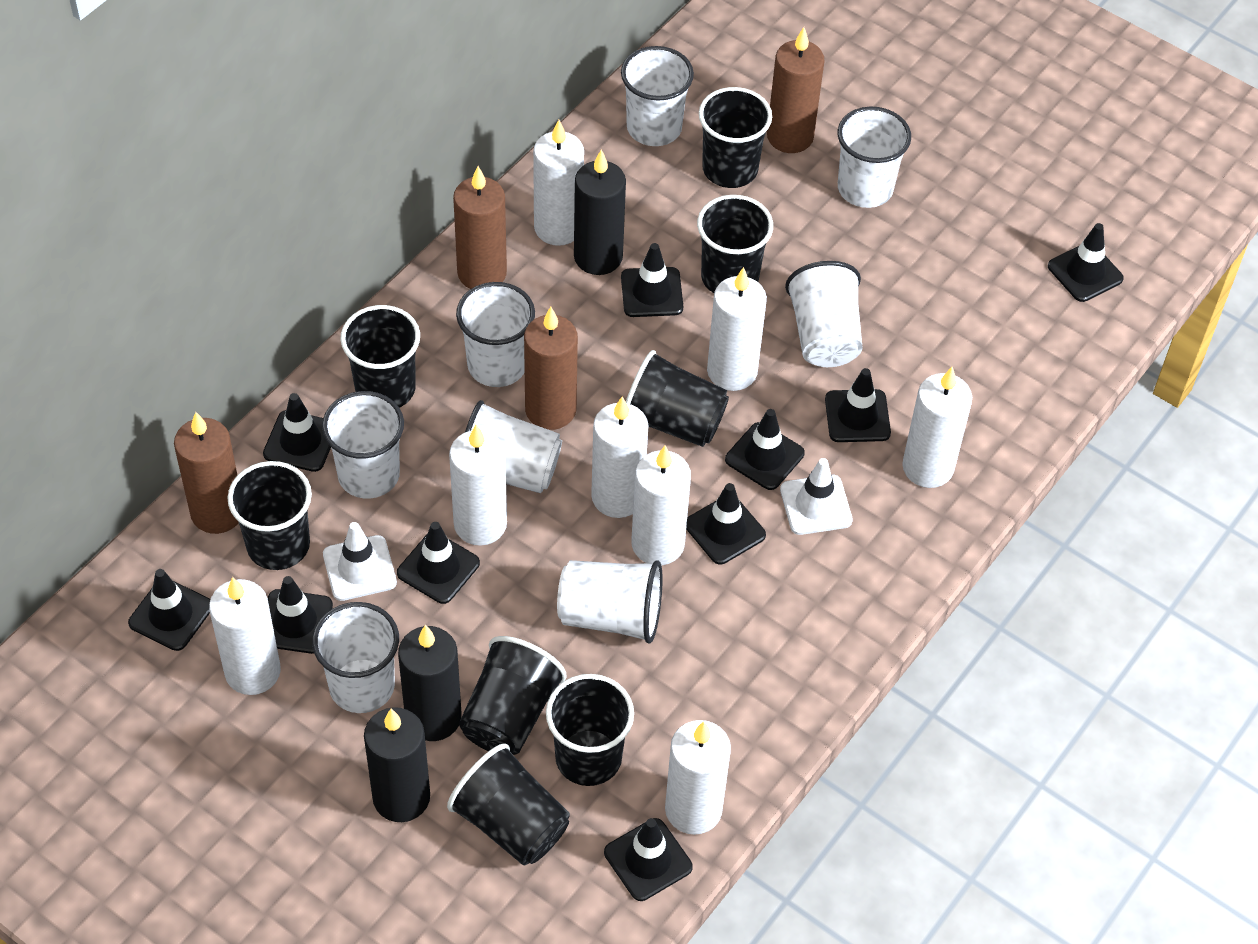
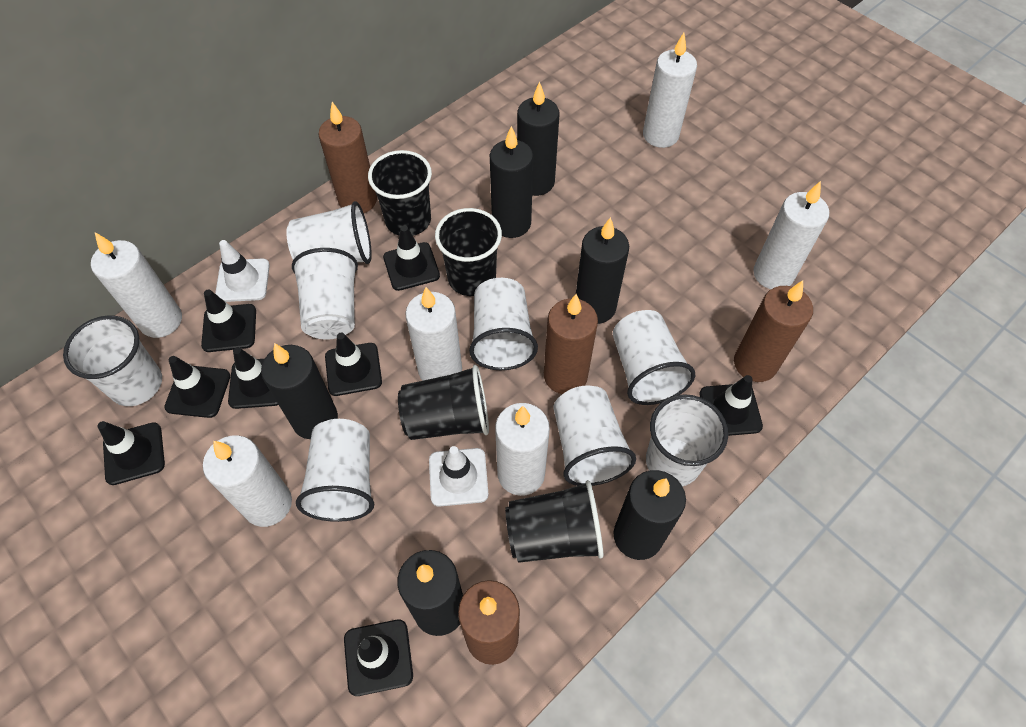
black candle: 3 -> 6
black cup: 8 -> 4
black traffic cone: 10 -> 8
white candle: 8 -> 6

